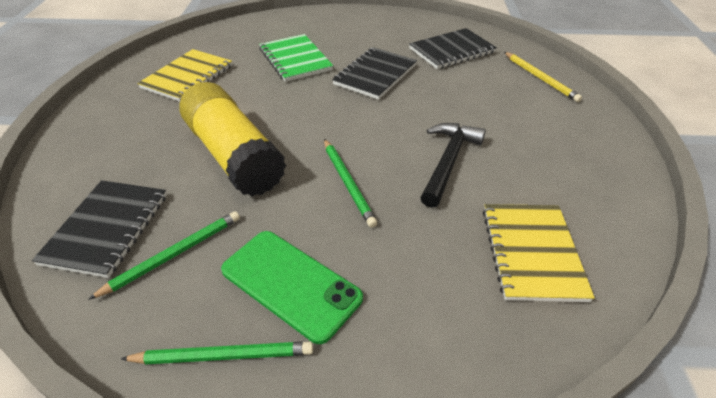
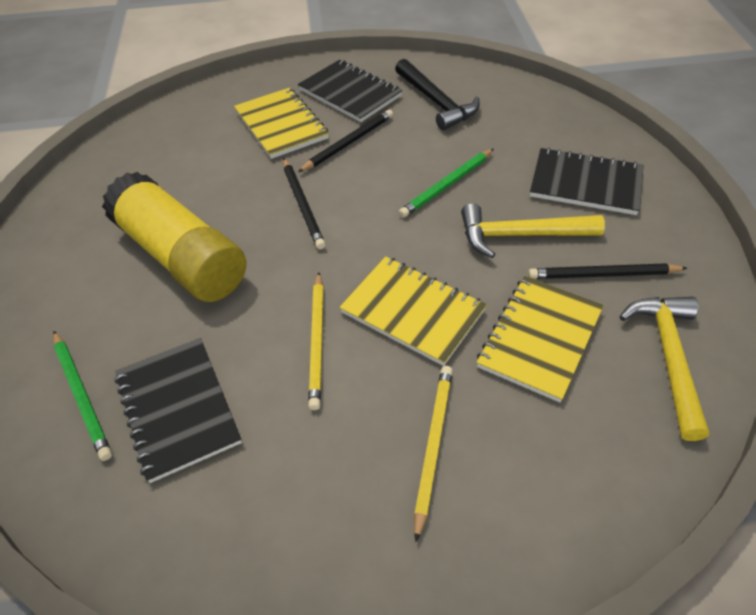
black pencil: 0 -> 3
green notebook: 1 -> 0
green pencil: 3 -> 2
green phone: 1 -> 0
yellow hammer: 0 -> 2
yellow notebook: 2 -> 3
yellow pencil: 1 -> 2

